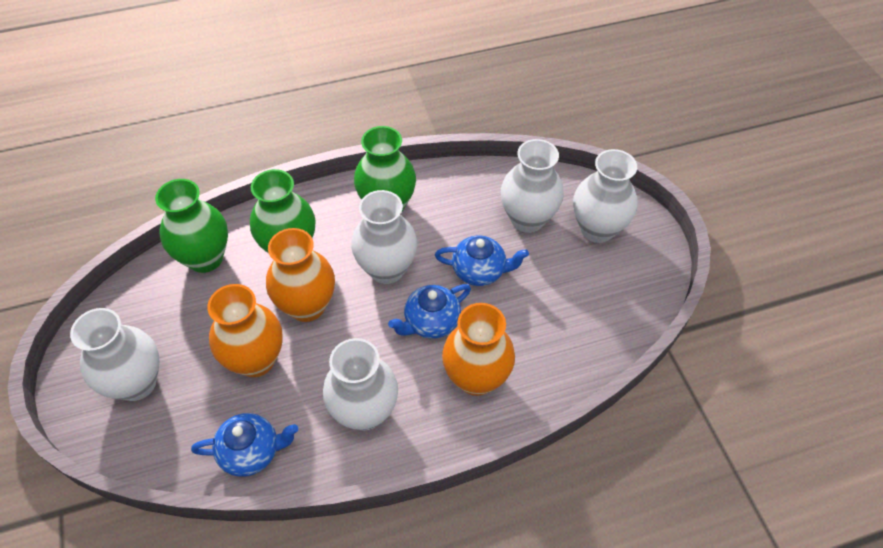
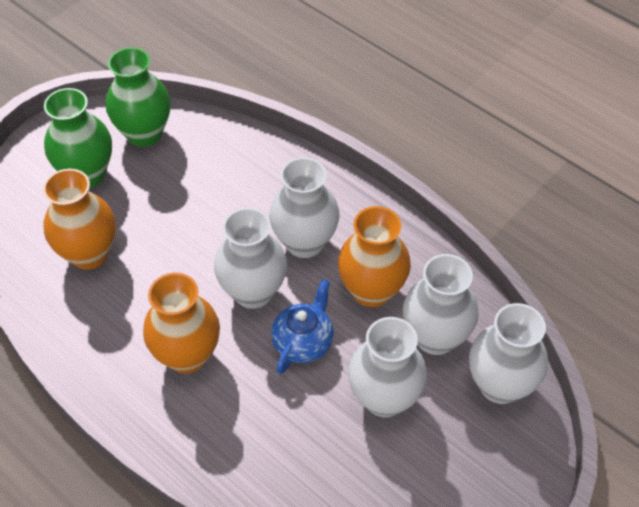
blue teapot: 3 -> 1
green vase: 3 -> 2

